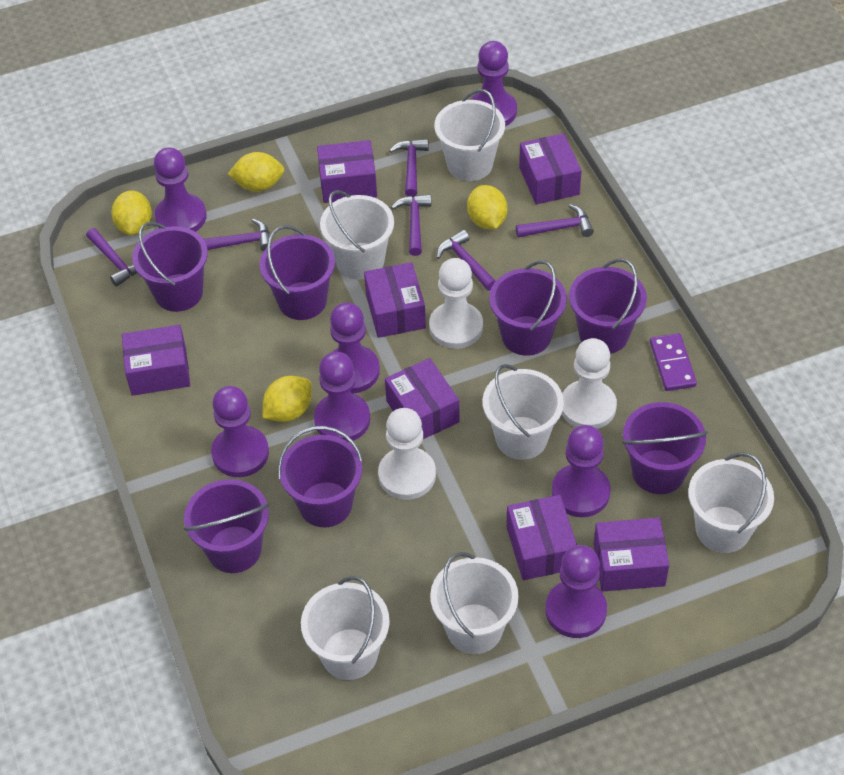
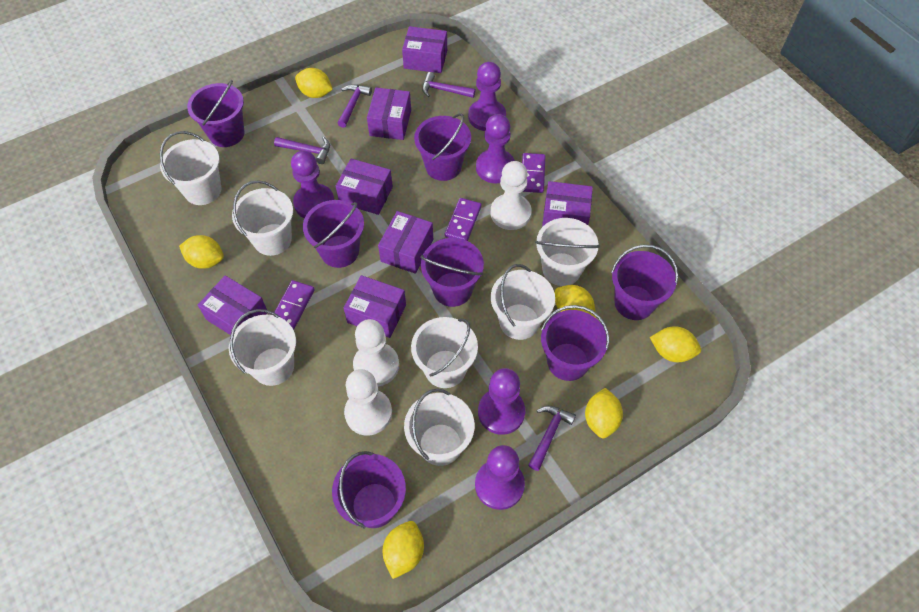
purple domino: 1 -> 3
purple hammer: 6 -> 4
purple pawn: 7 -> 5
white bucket: 6 -> 7
yellow lemon: 4 -> 6

